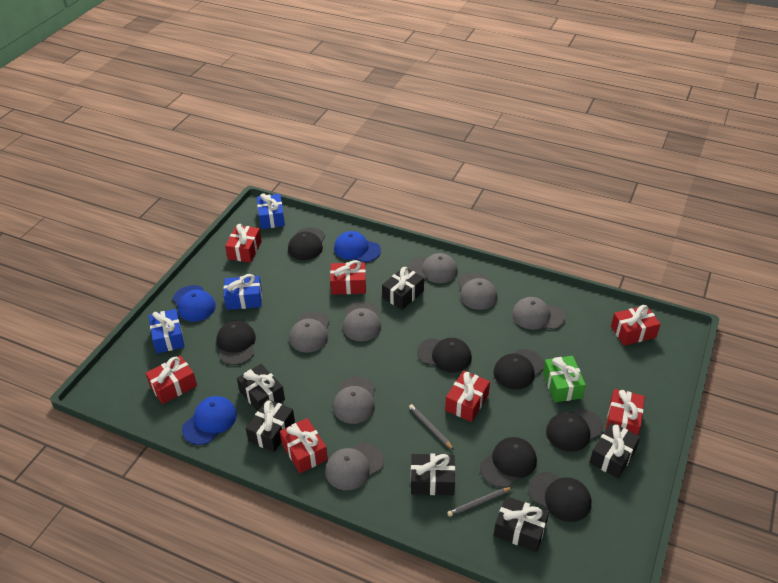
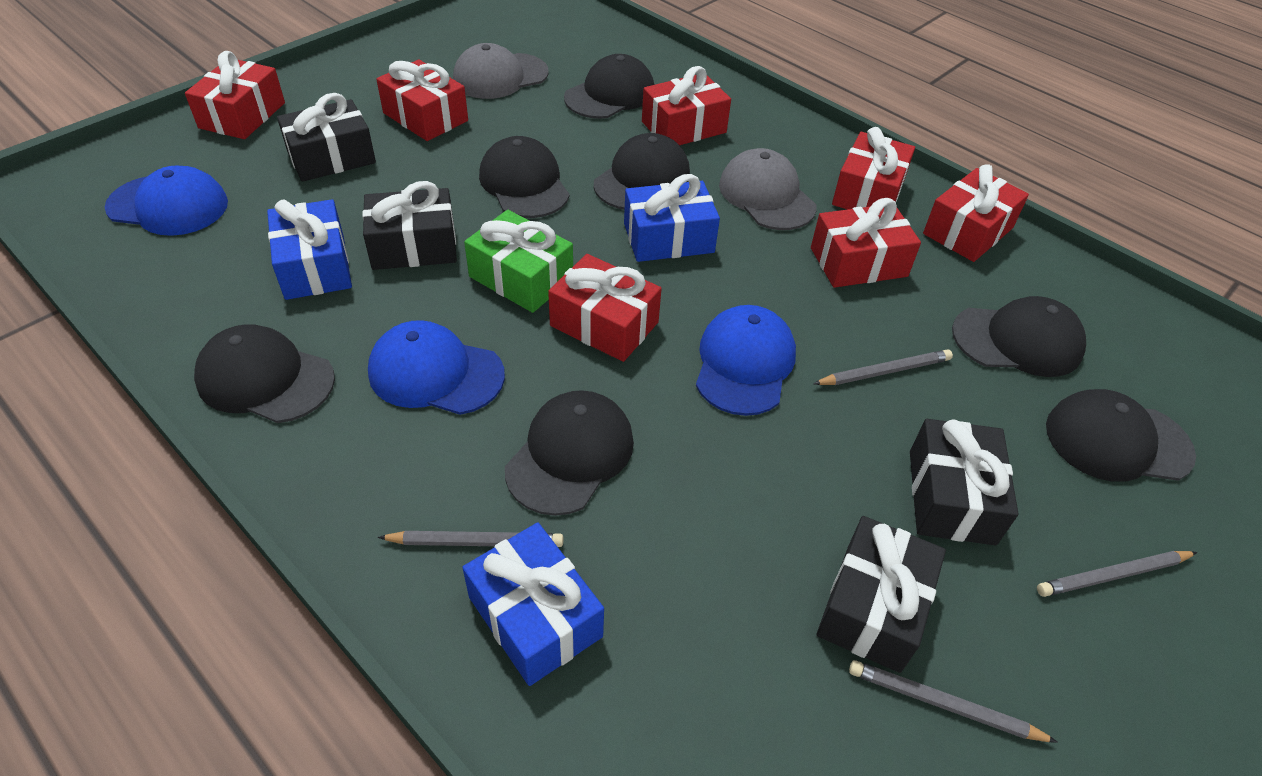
black gift: 6 -> 4
grey cap: 7 -> 2
grey pencil: 2 -> 4

